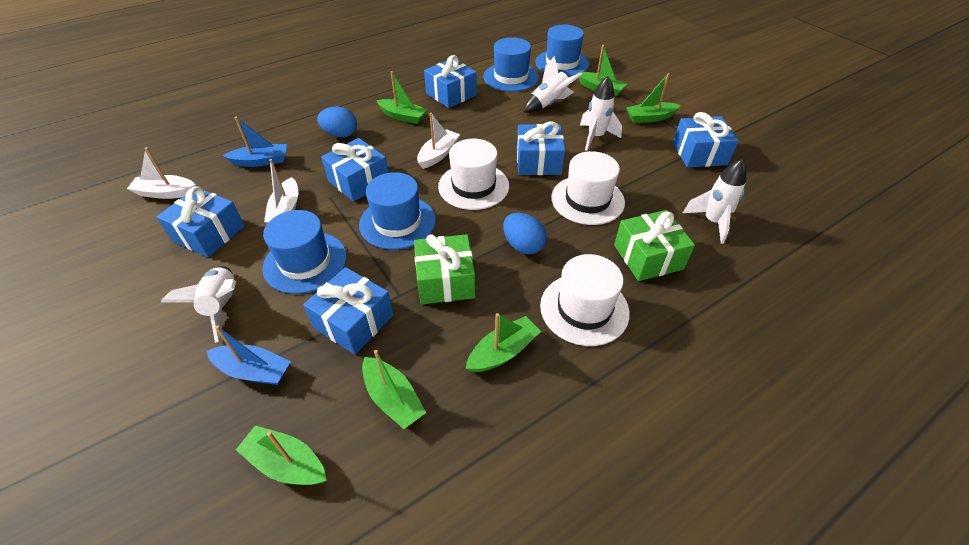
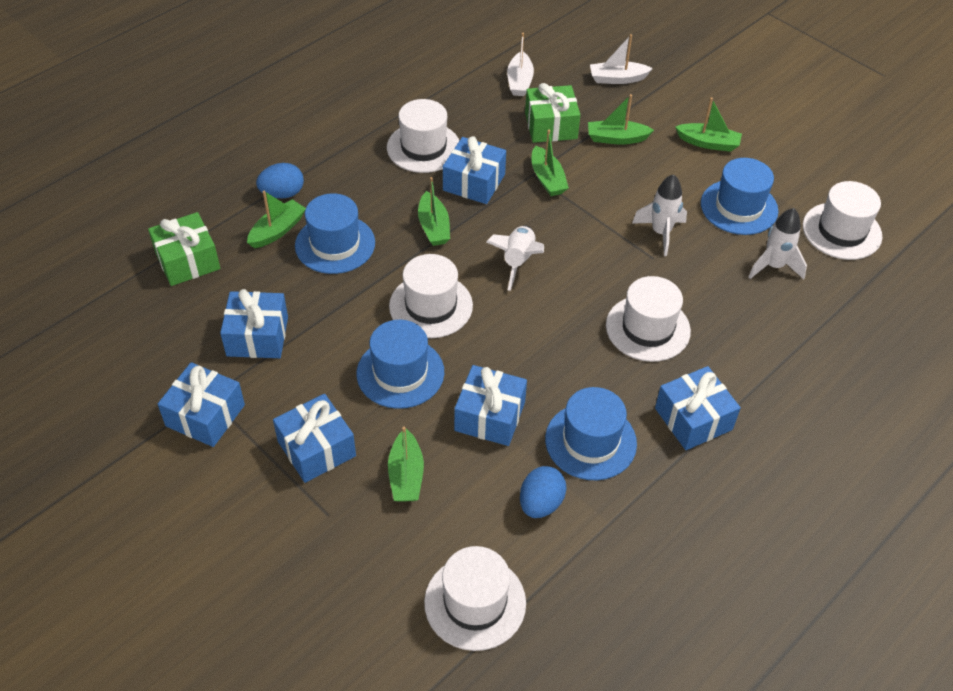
blue boat: 2 -> 0
white boat: 3 -> 2
white hat: 3 -> 5
white rocket: 4 -> 3

